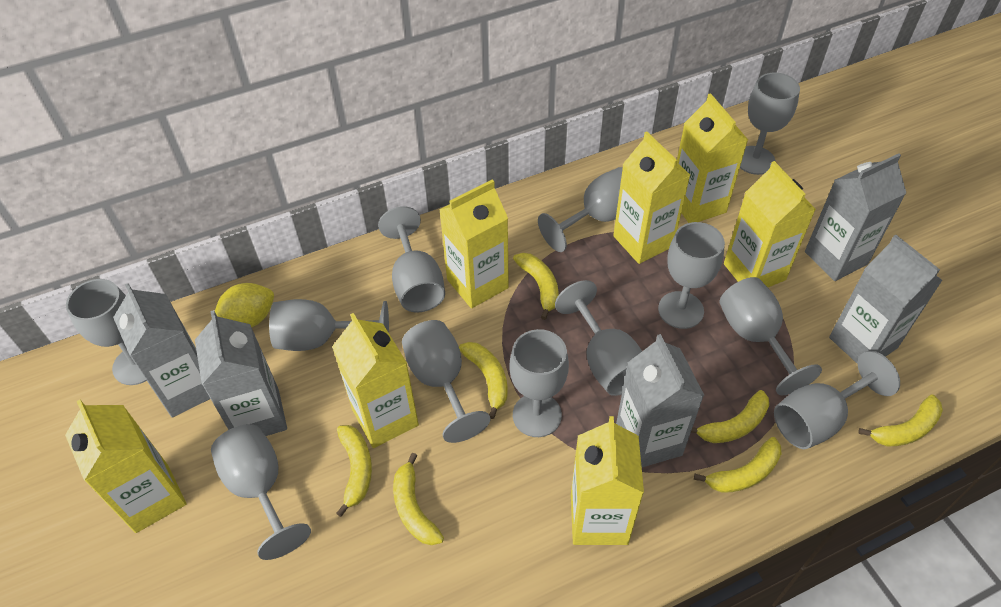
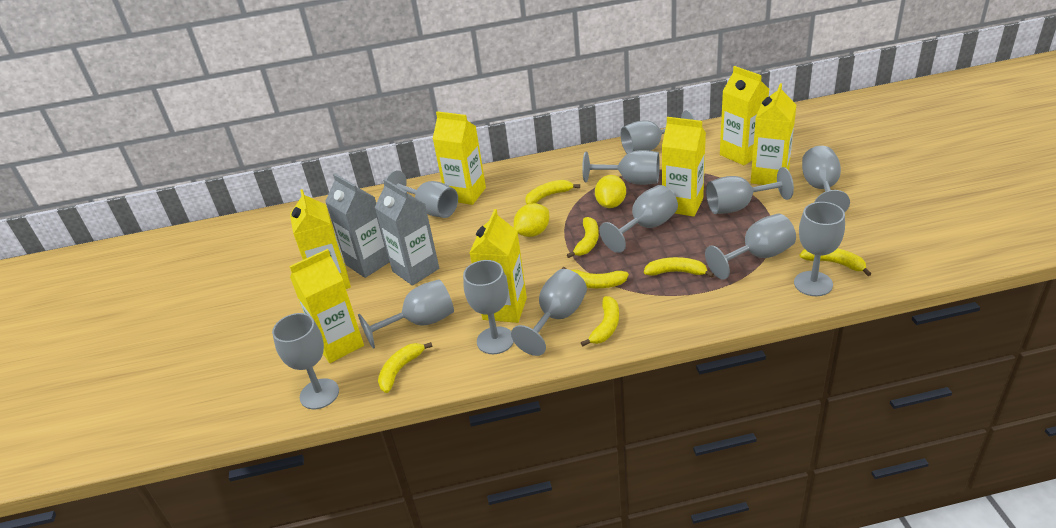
grey carton: 5 -> 2
yellow lemon: 1 -> 2

